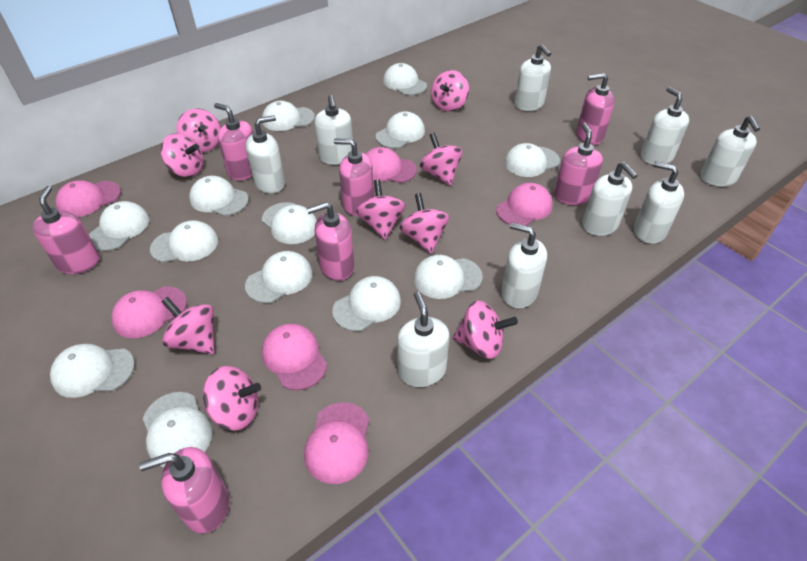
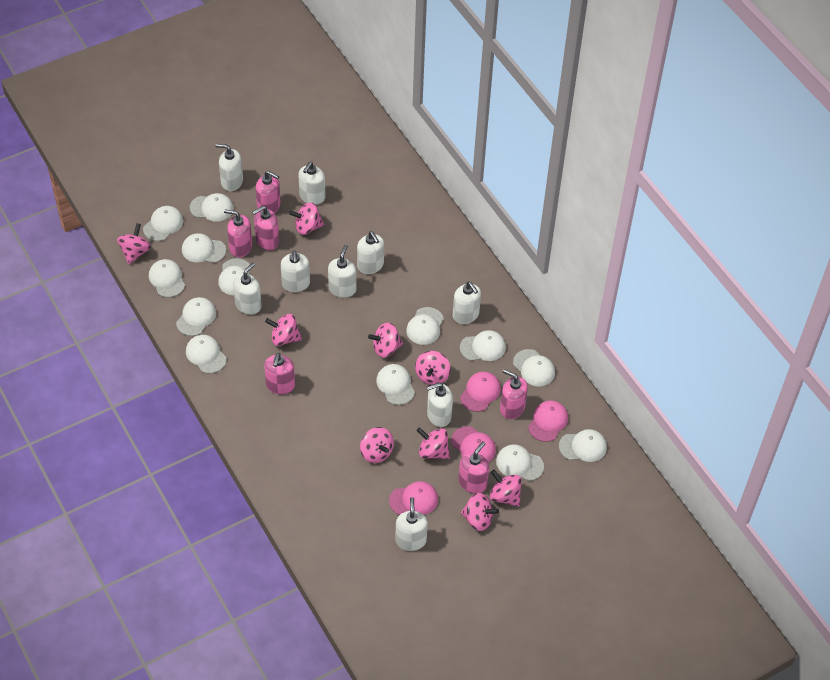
pink cap: 6 -> 4
pink soap dispenser: 7 -> 6

